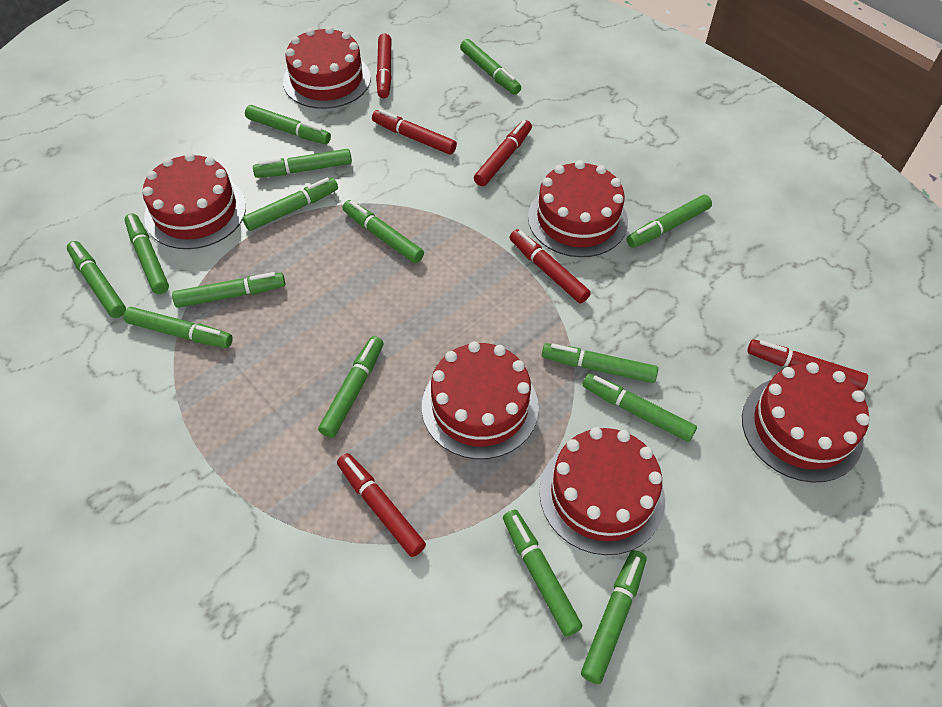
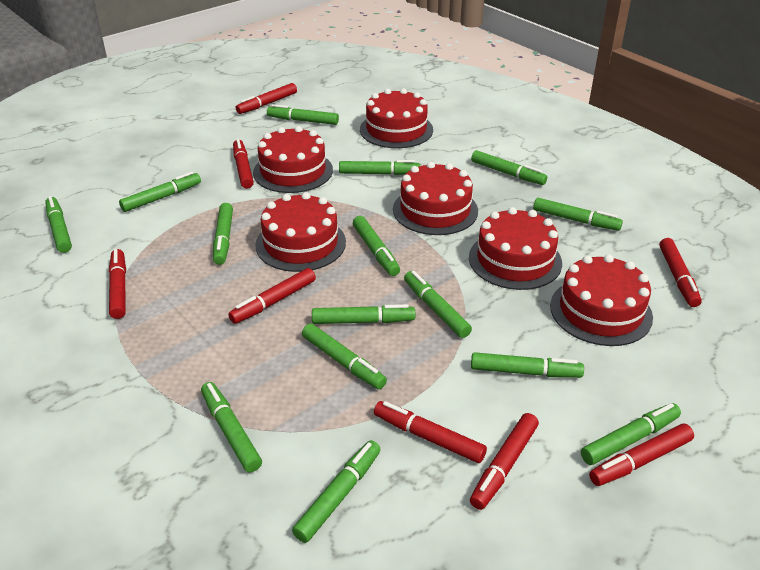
red marker: 6 -> 8

